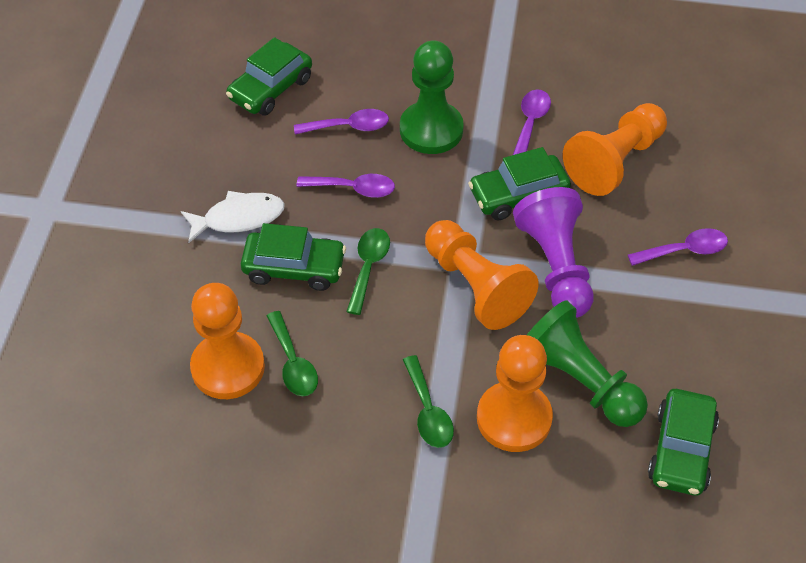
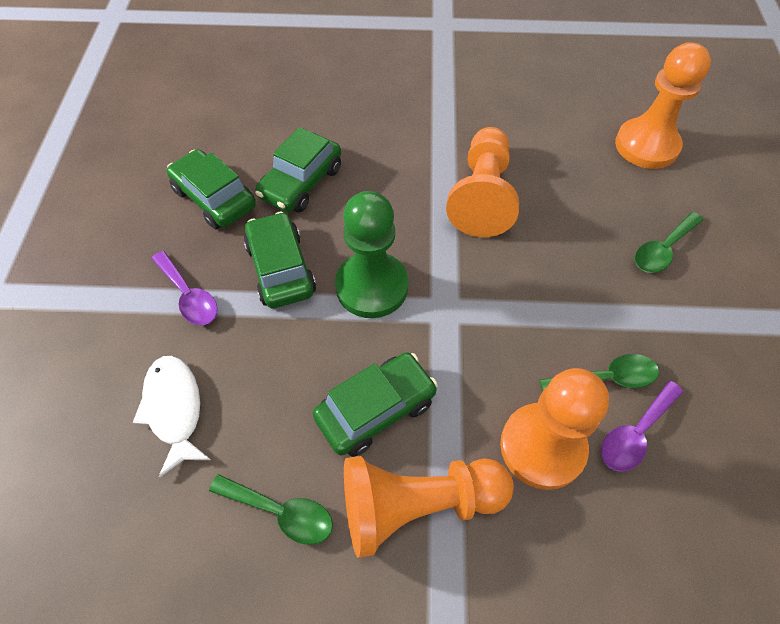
green pawn: 2 -> 1
purple pawn: 1 -> 0
purple spoon: 4 -> 2

